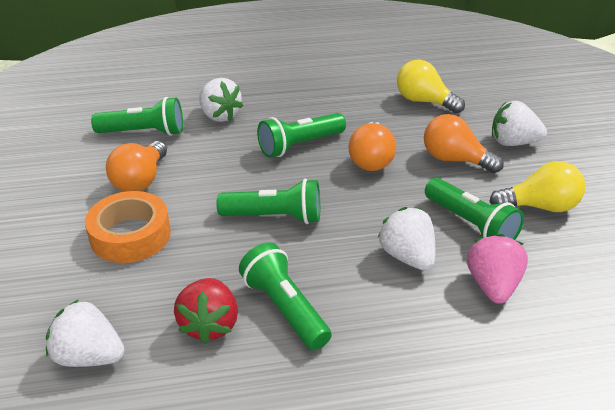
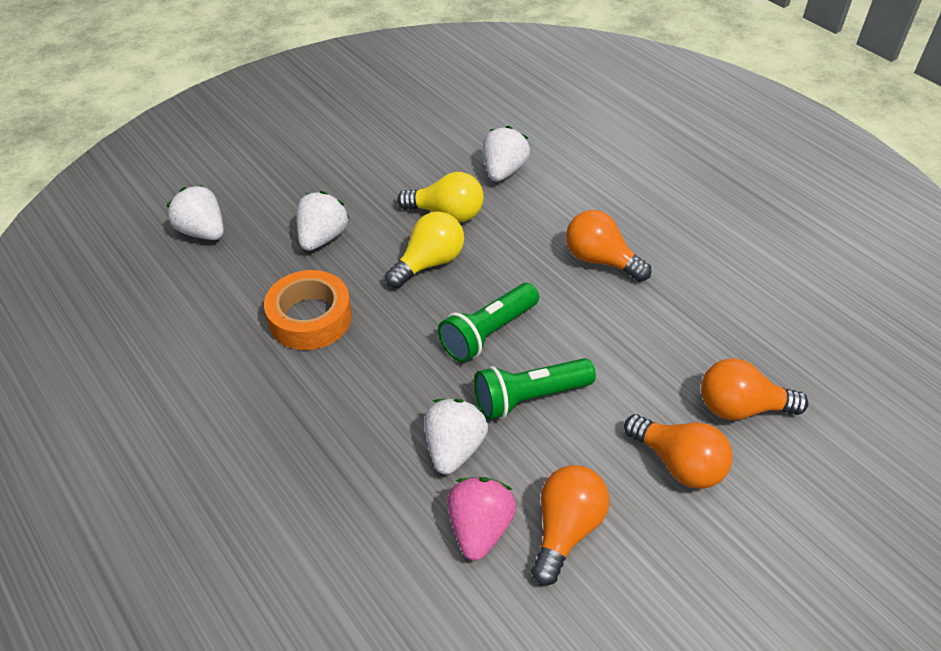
green flashlight: 5 -> 2
orange light bulb: 3 -> 4
red strawberry: 1 -> 0

